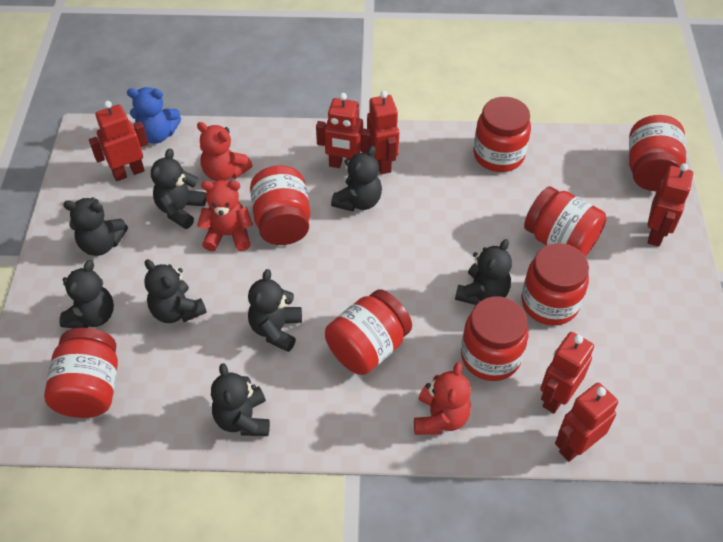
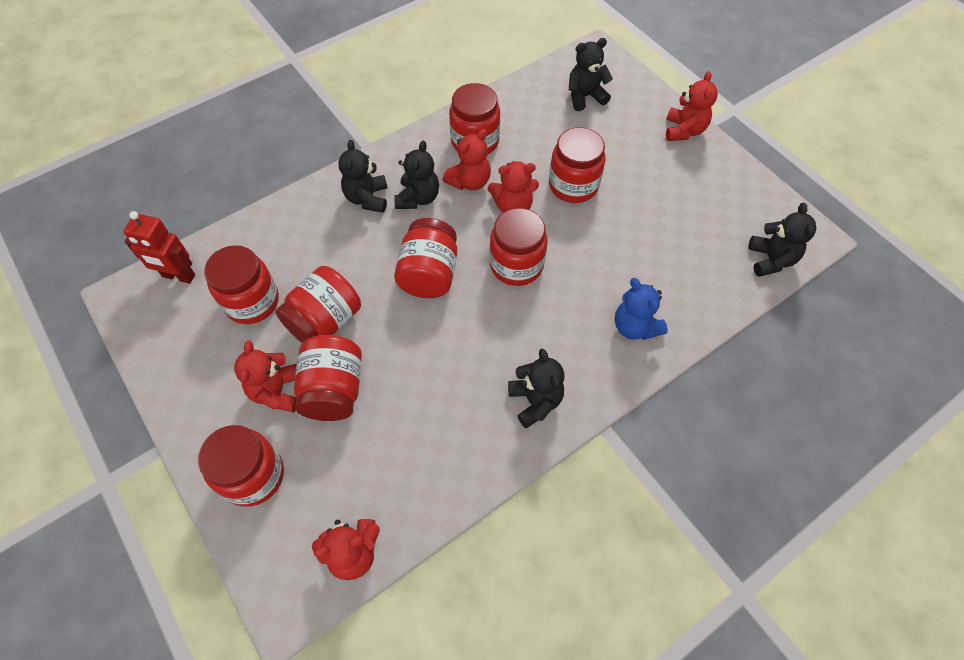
black teddy bear: 8 -> 5
red robot: 6 -> 1
red teddy bear: 3 -> 5

